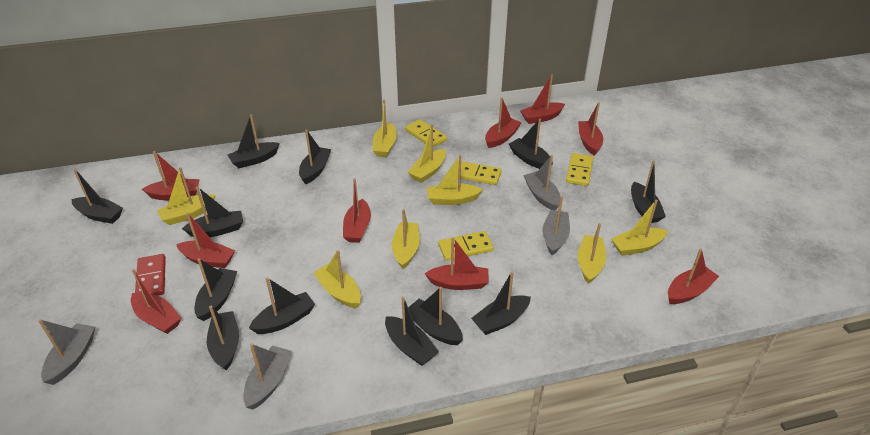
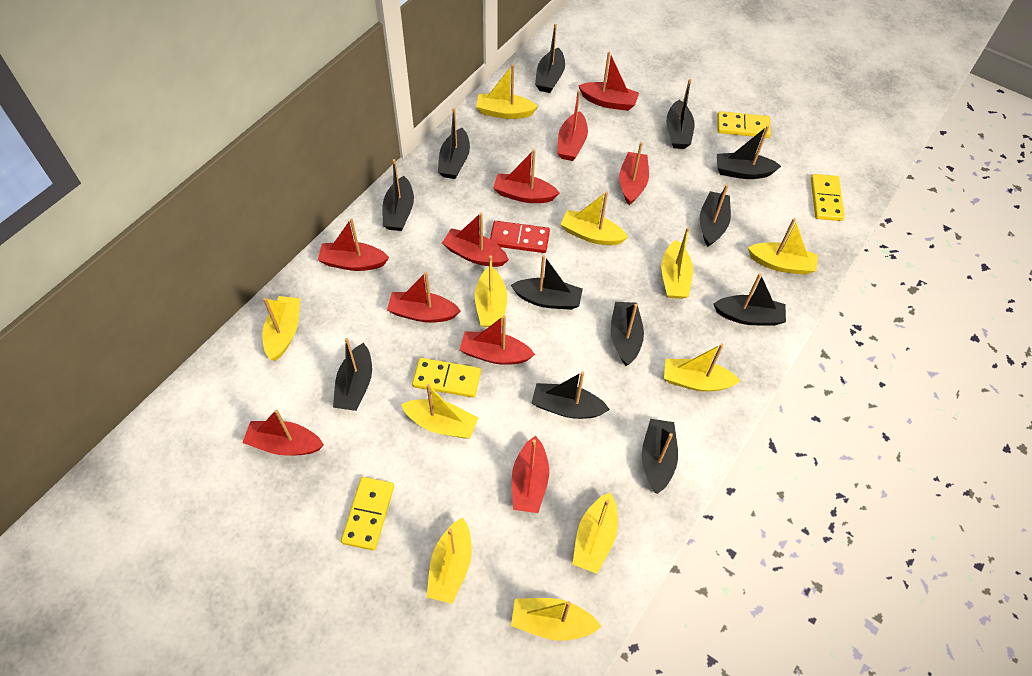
grey boat: 4 -> 0
red boat: 9 -> 10
yellow boat: 8 -> 11

